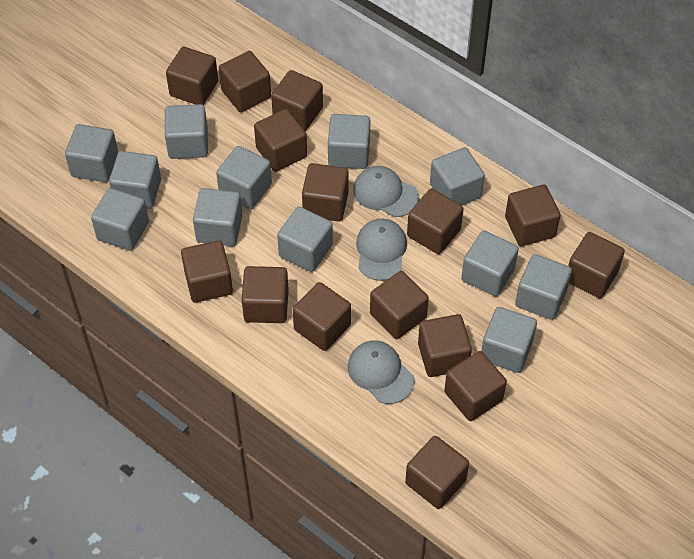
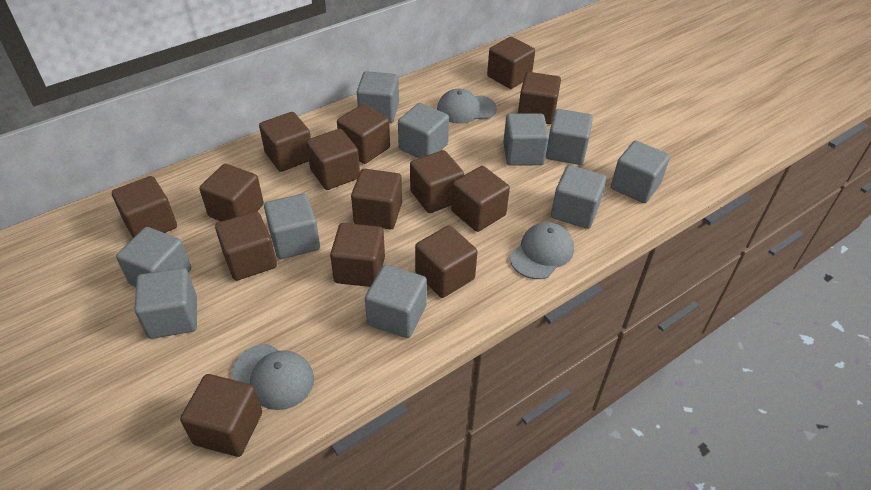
brown cube: 15 -> 14
grey cube: 12 -> 10

